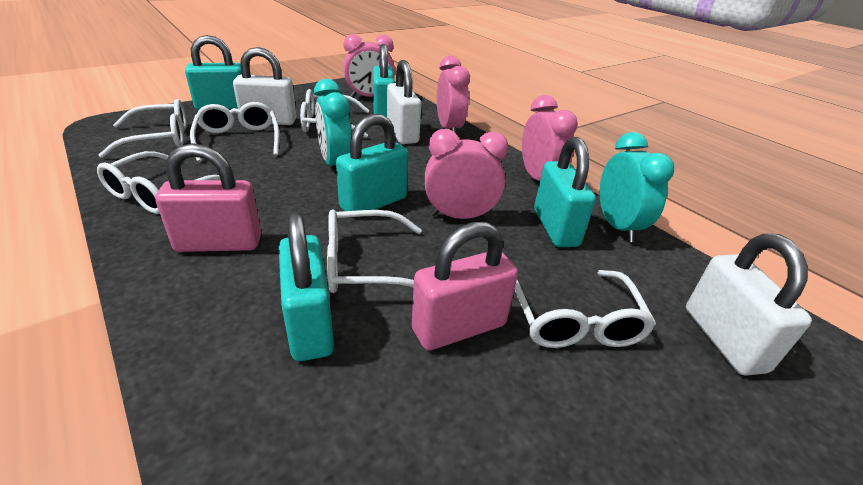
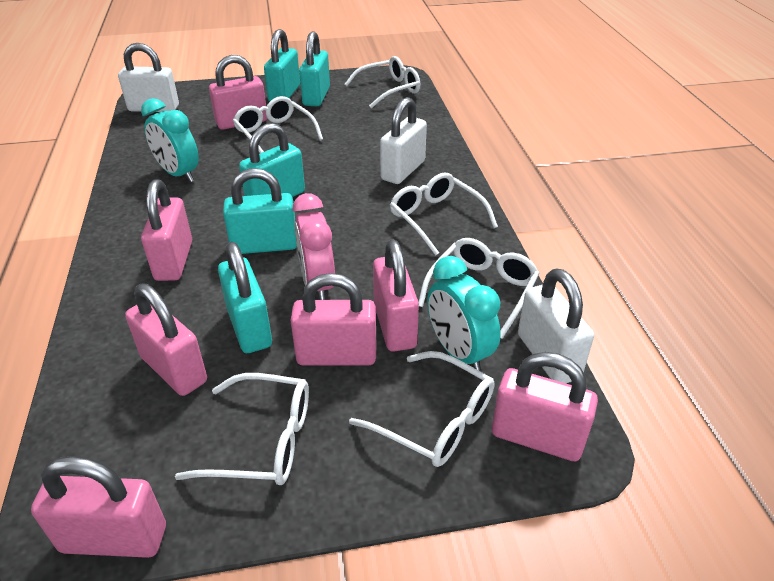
pink clock: 4 -> 1
pink padlock: 2 -> 7

